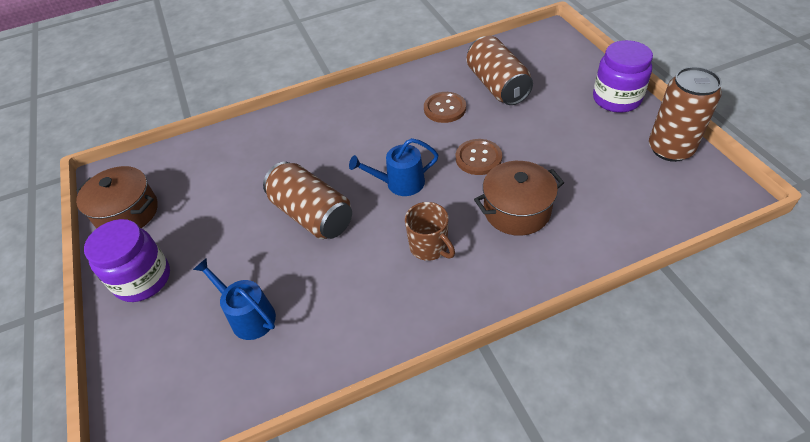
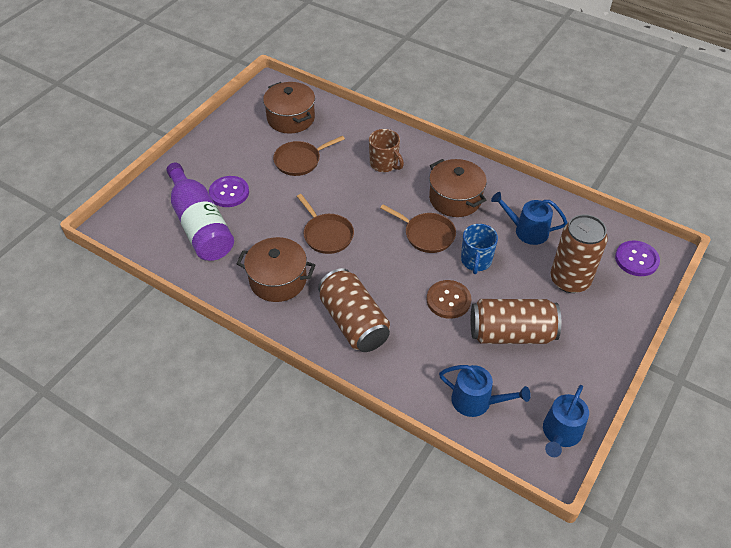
blue mug: 0 -> 1
blue watering can: 2 -> 3
brown button: 2 -> 1
brown pan: 0 -> 3
brown pot: 2 -> 3
purple bottle: 0 -> 1
purple button: 0 -> 2
purple jar: 2 -> 0

